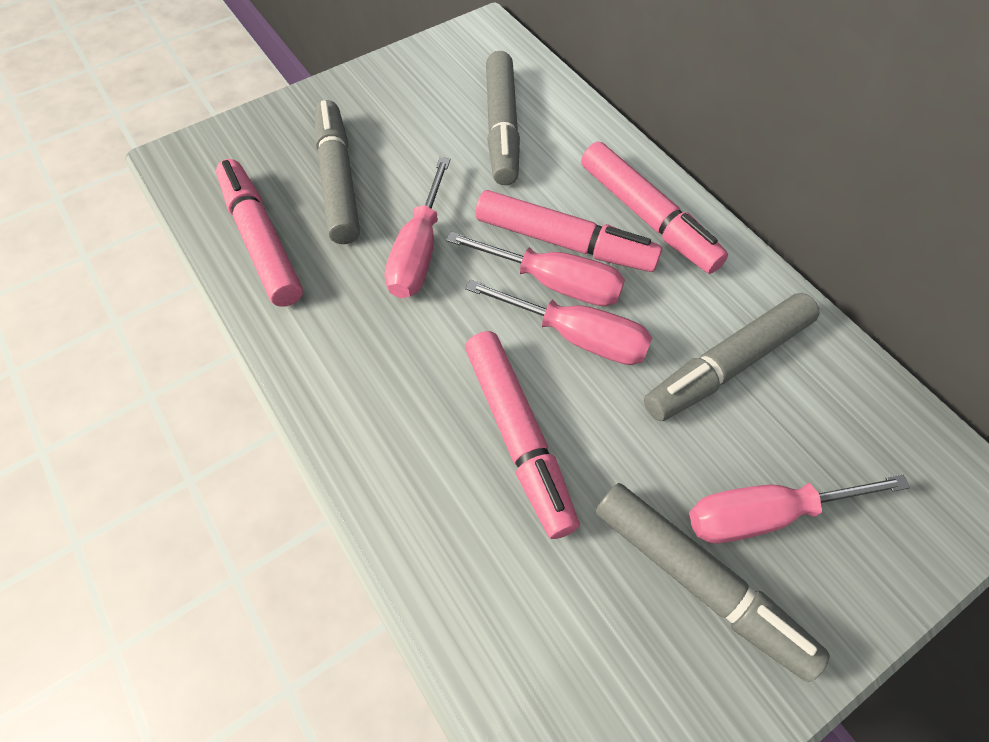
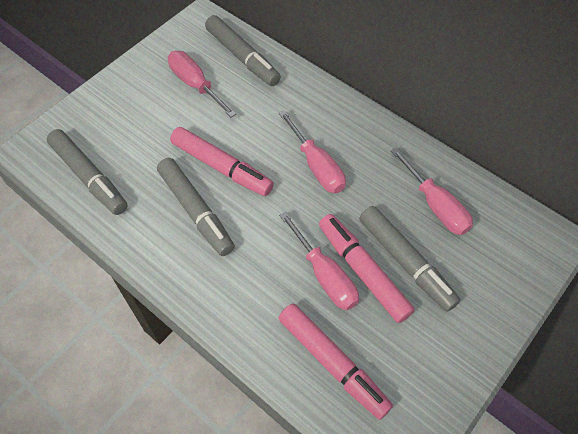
pink marker: 4 -> 3

